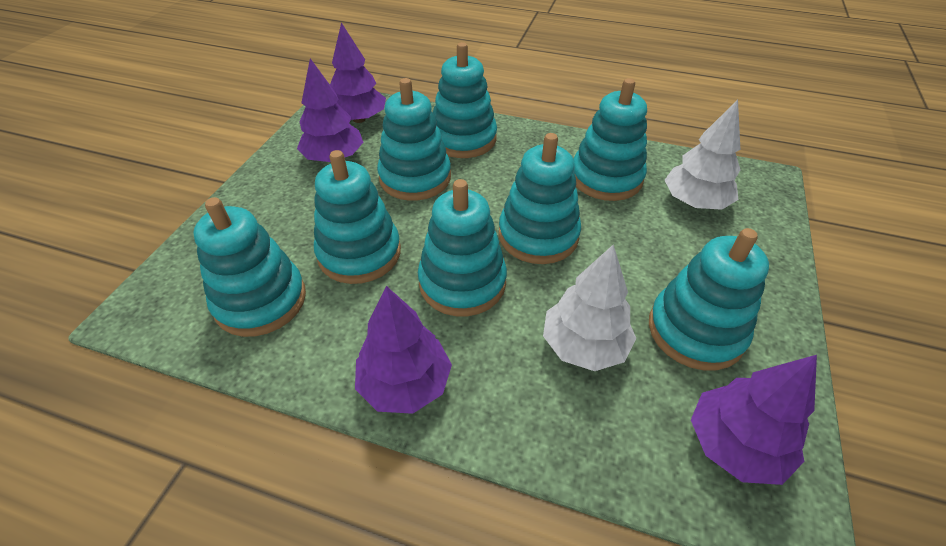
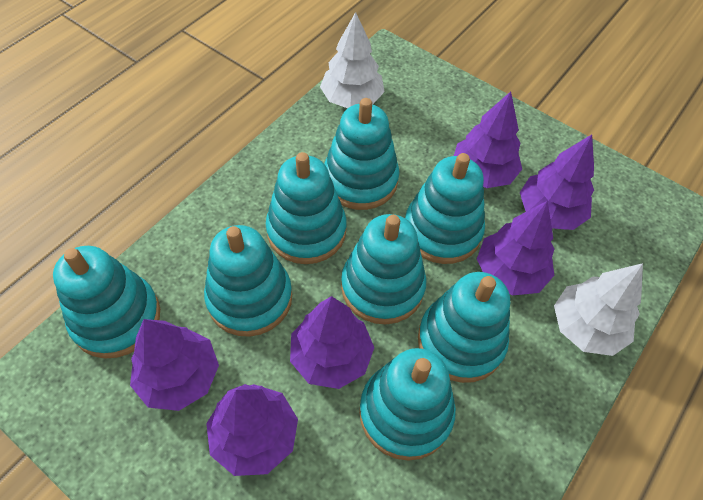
purple tree: 4 -> 6

